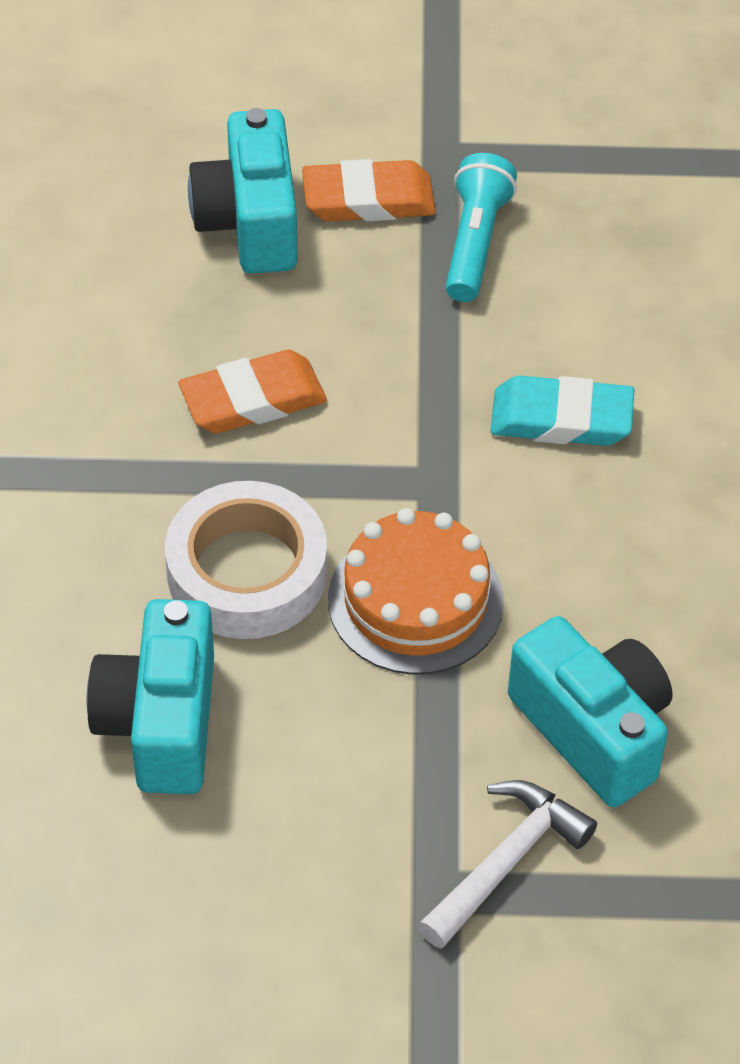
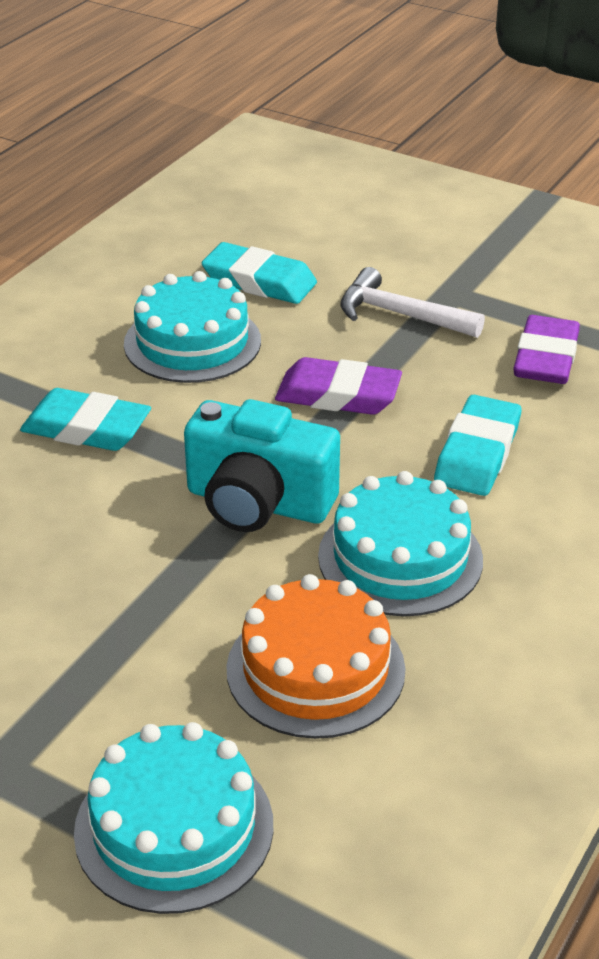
orange eraser: 2 -> 0
purple eraser: 0 -> 2
turquoise cake: 0 -> 3
turquoise camera: 3 -> 1
turquoise eraser: 1 -> 3
turquoise flashlight: 1 -> 0
white tape: 1 -> 0

